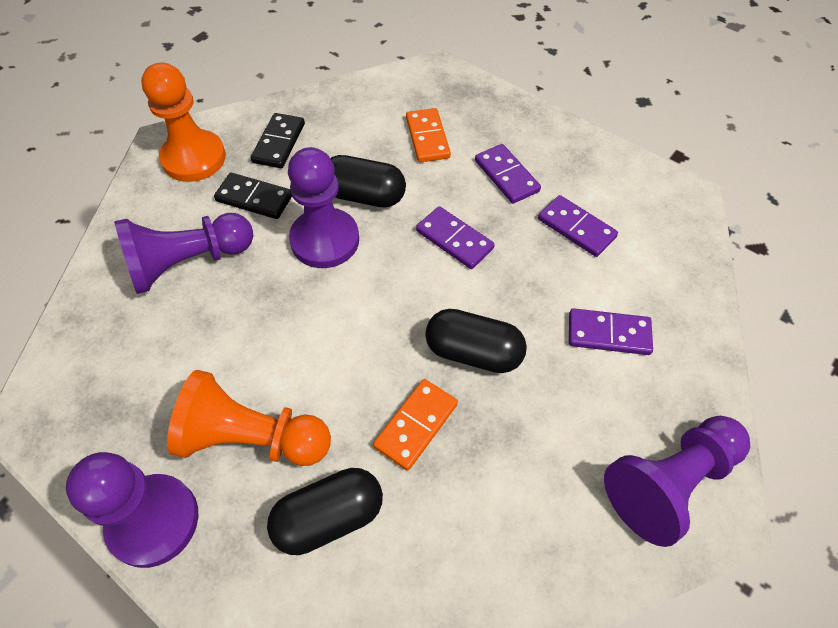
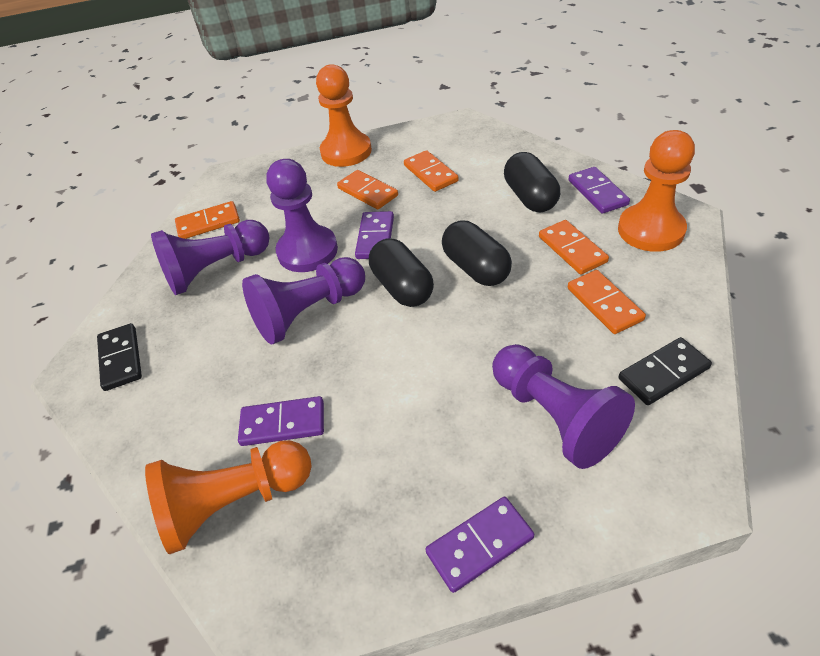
orange domino: 2 -> 5
orange pawn: 2 -> 3

